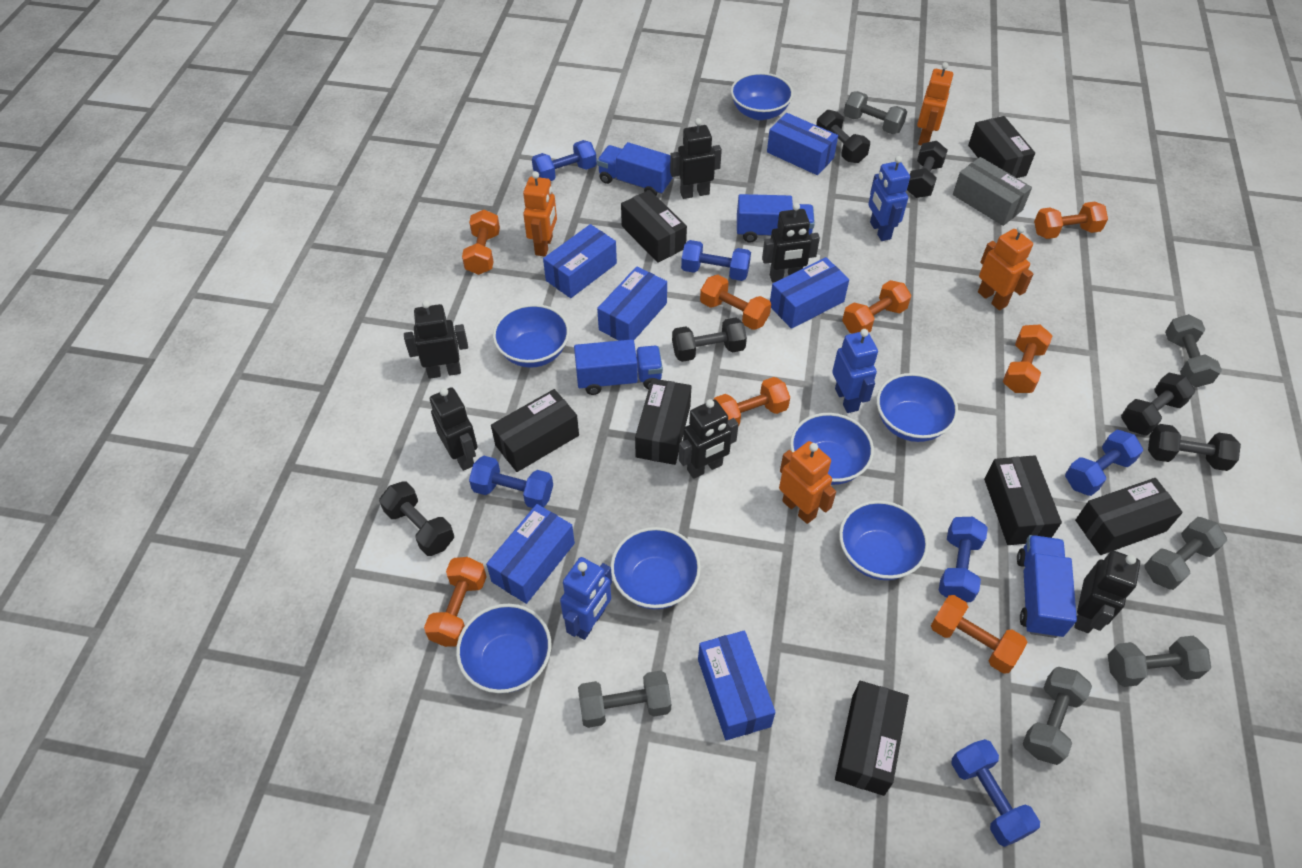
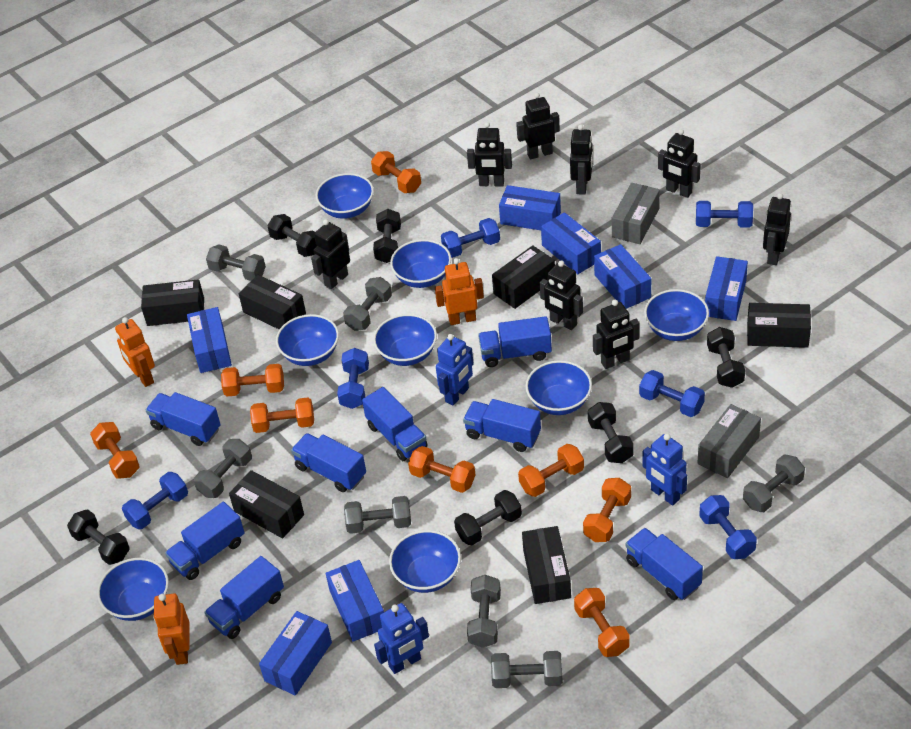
black box: 7 -> 6
black robot: 6 -> 8
blue bowl: 7 -> 8
blue box: 6 -> 7
blue truck: 4 -> 8
grey box: 1 -> 2
grey dumbbell: 6 -> 7
orange robot: 4 -> 3

